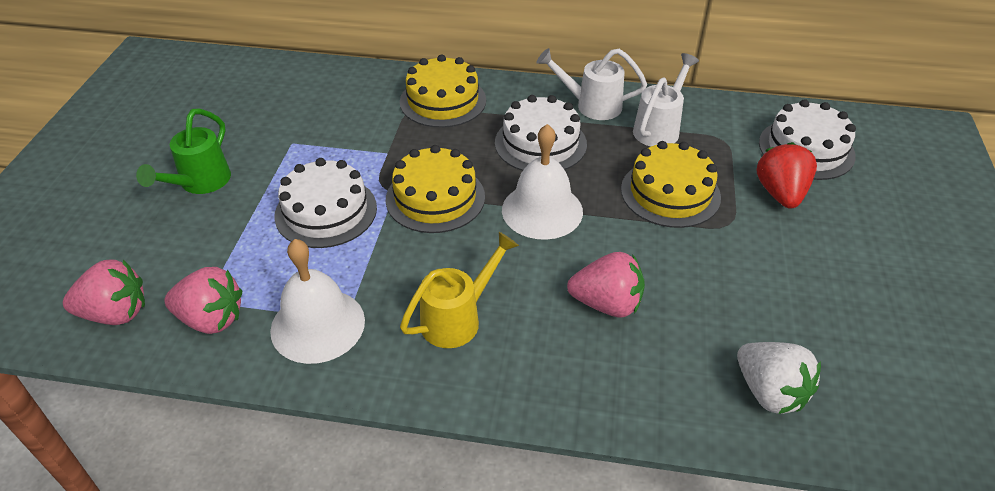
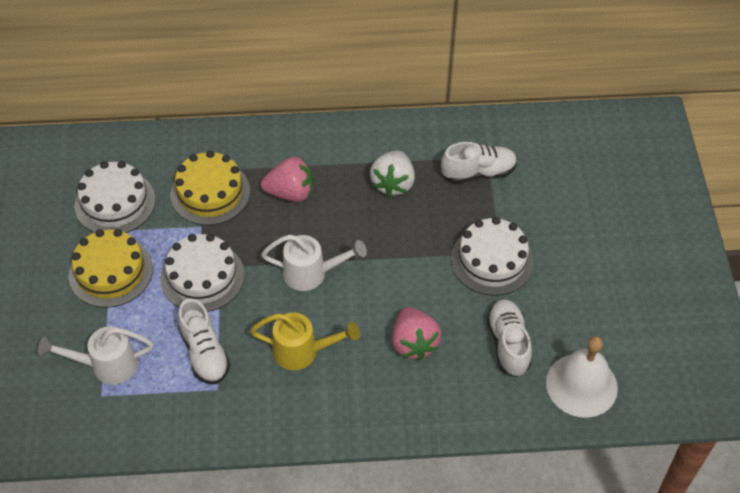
green watering can: 1 -> 0
pink strawberry: 3 -> 2
red strawberry: 1 -> 0
white bell: 2 -> 1
white shoe: 0 -> 3
yellow cake: 3 -> 2

